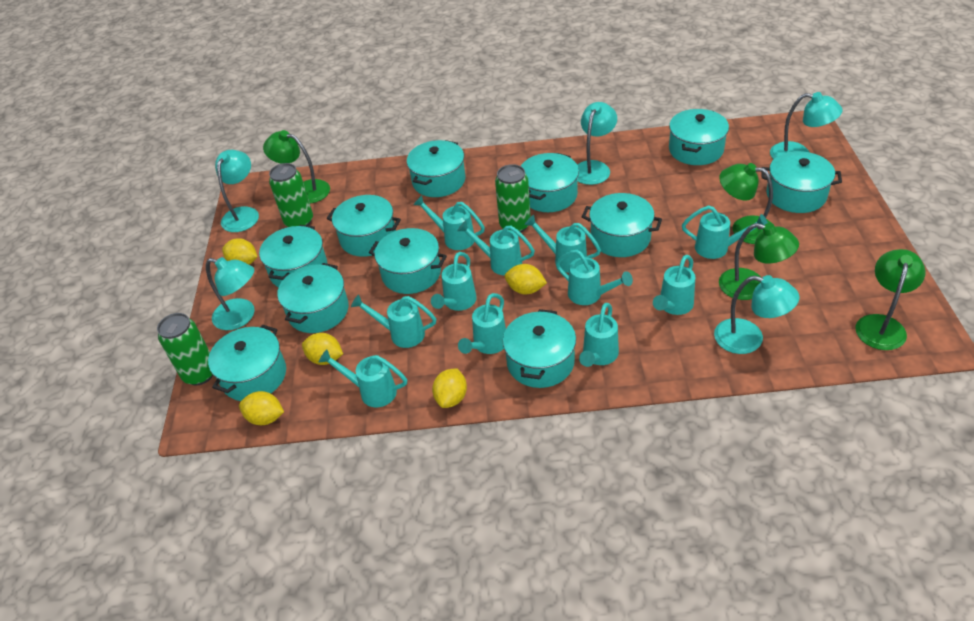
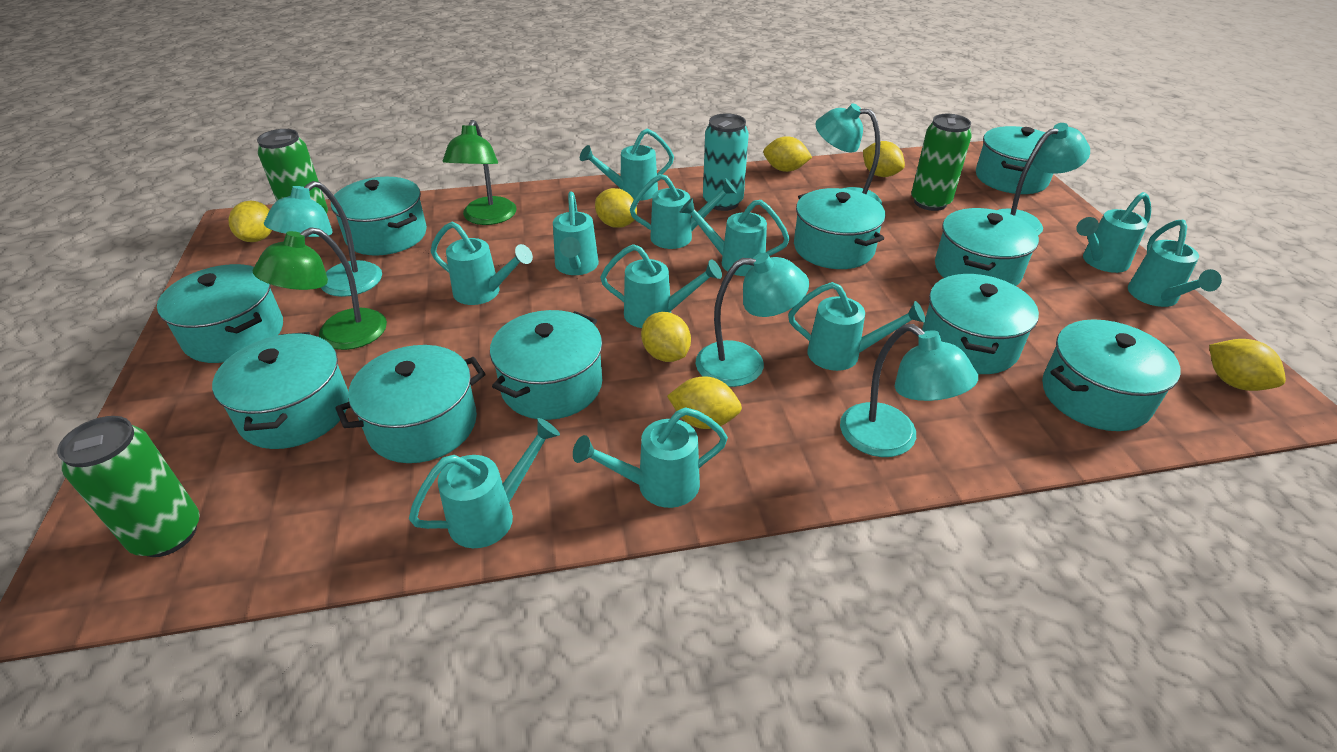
green lamp: 4 -> 2
turquoise can: 0 -> 1
turquoise pot: 11 -> 10
yellow lemon: 5 -> 7

